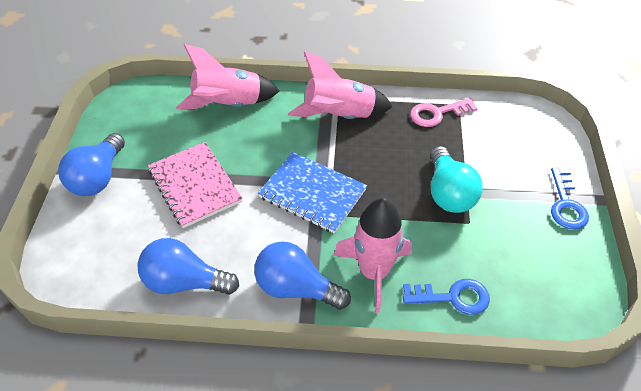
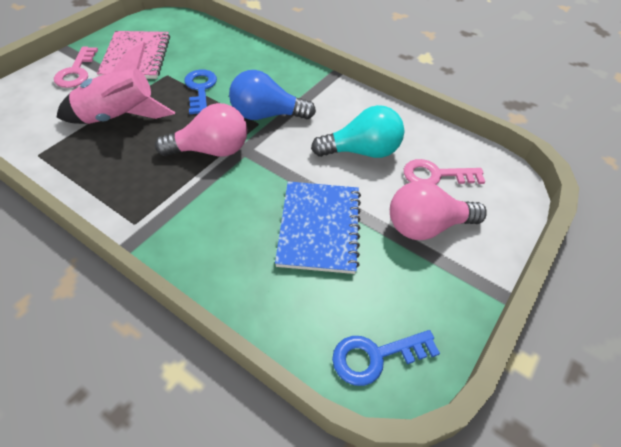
blue light bulb: 3 -> 1
pink key: 1 -> 2
pink light bulb: 0 -> 2
pink rocket: 3 -> 1

